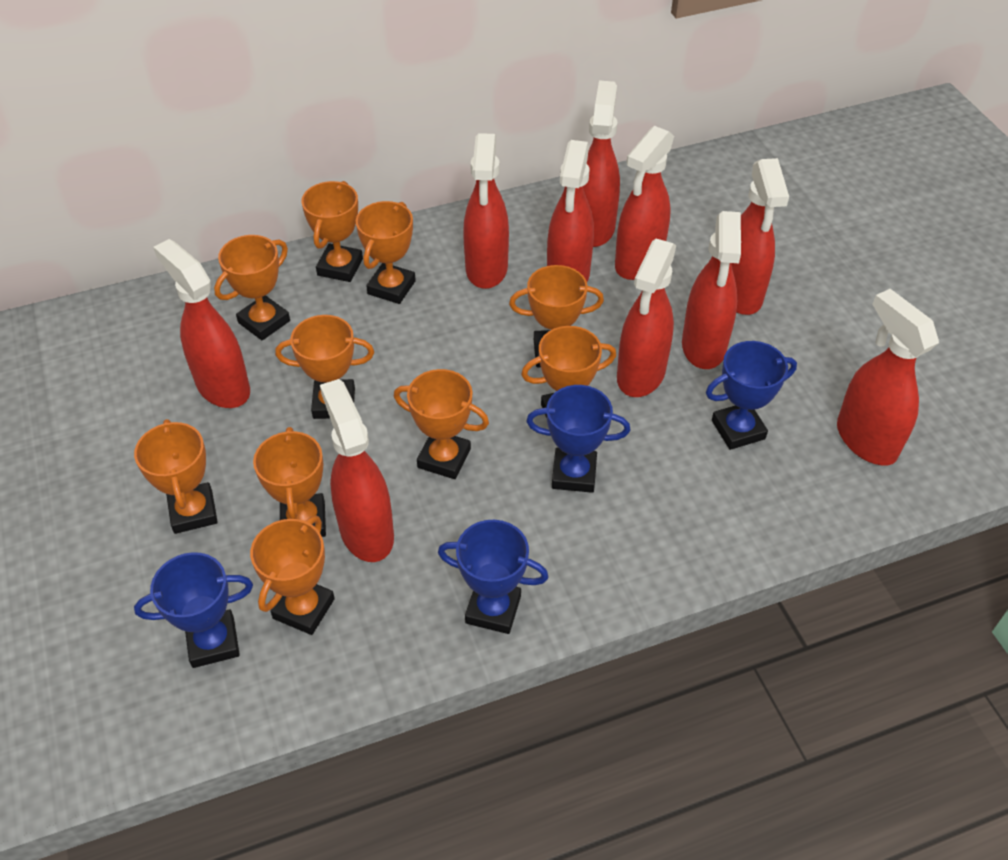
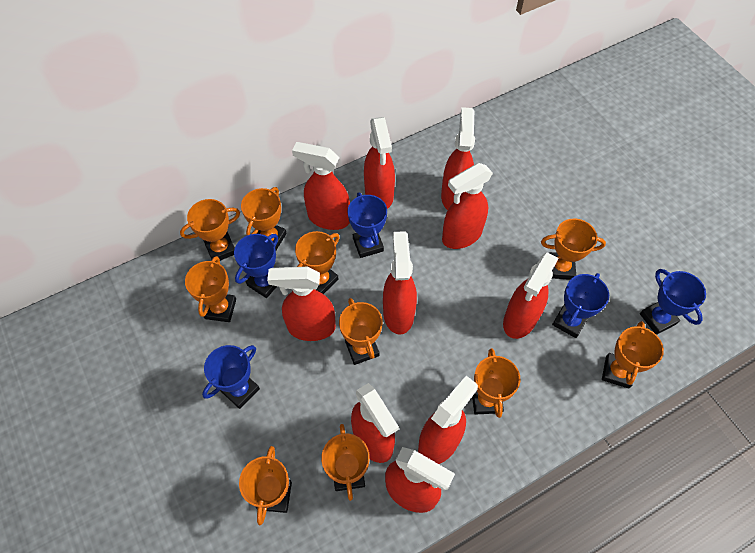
blue trophy: 4 -> 5

